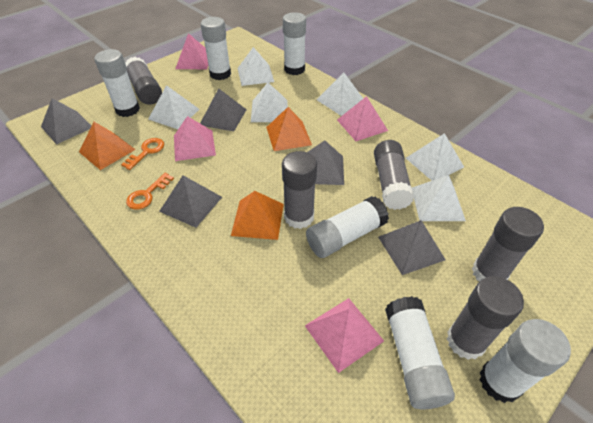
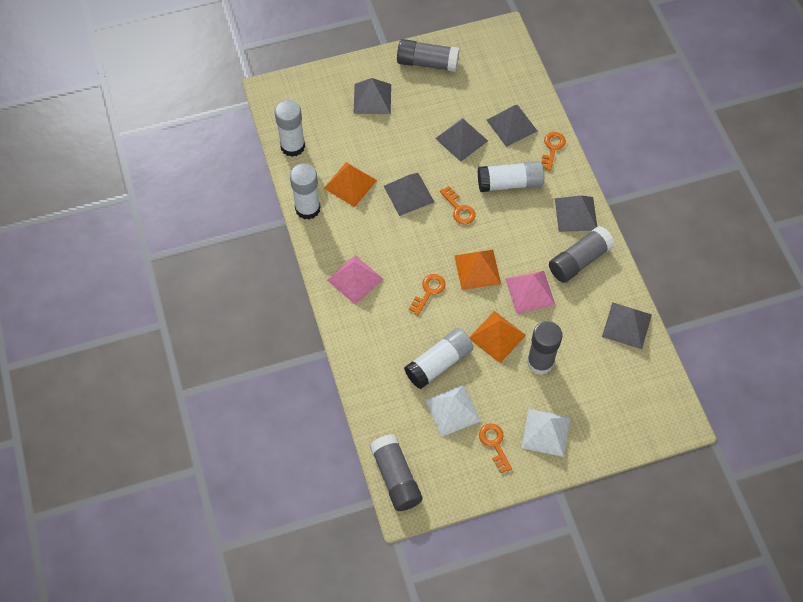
grey glue stick: 5 -> 4
grey pyramid: 5 -> 6
orange key: 2 -> 4
pink pyramid: 4 -> 2
white glue stick: 6 -> 4
white pyramid: 6 -> 2

